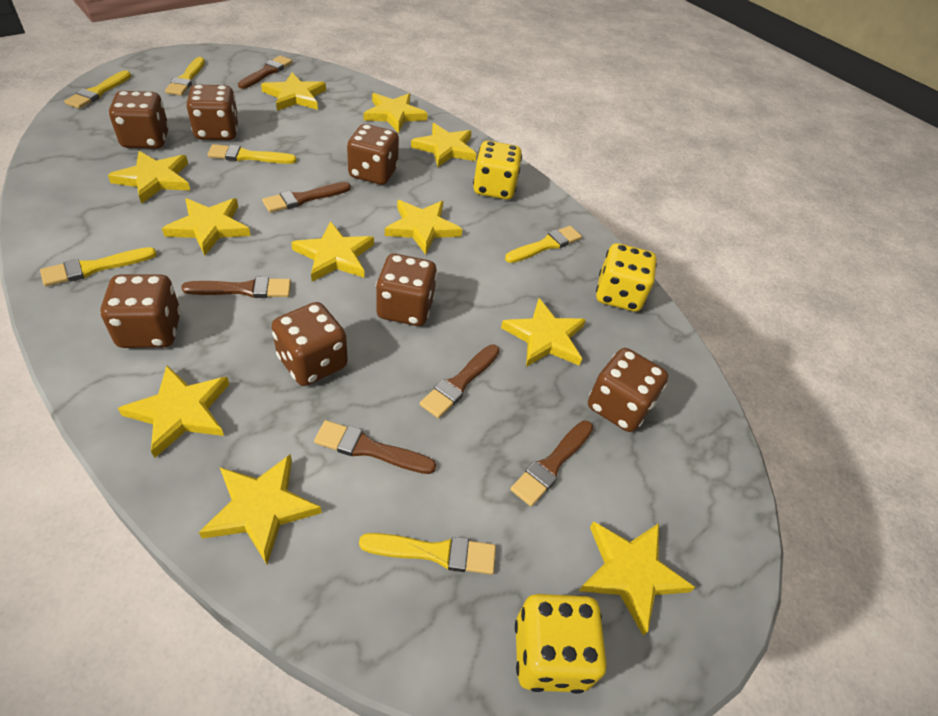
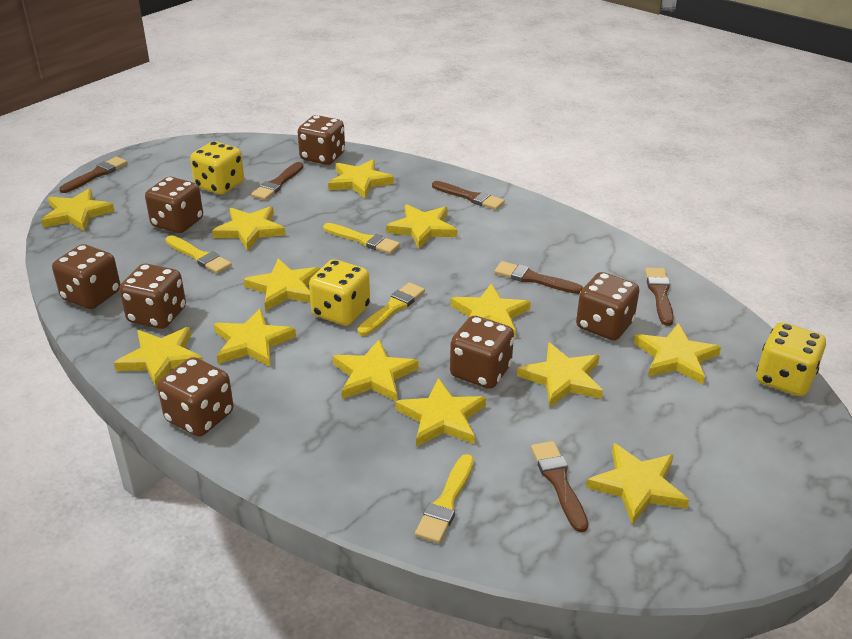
yellow brush: 6 -> 4
yellow star: 11 -> 13

